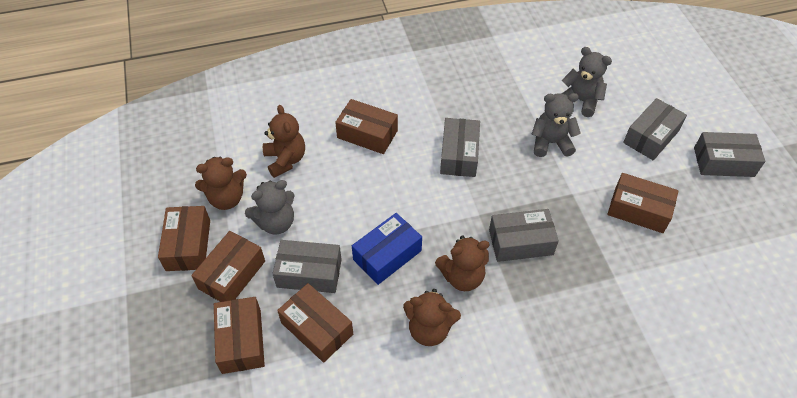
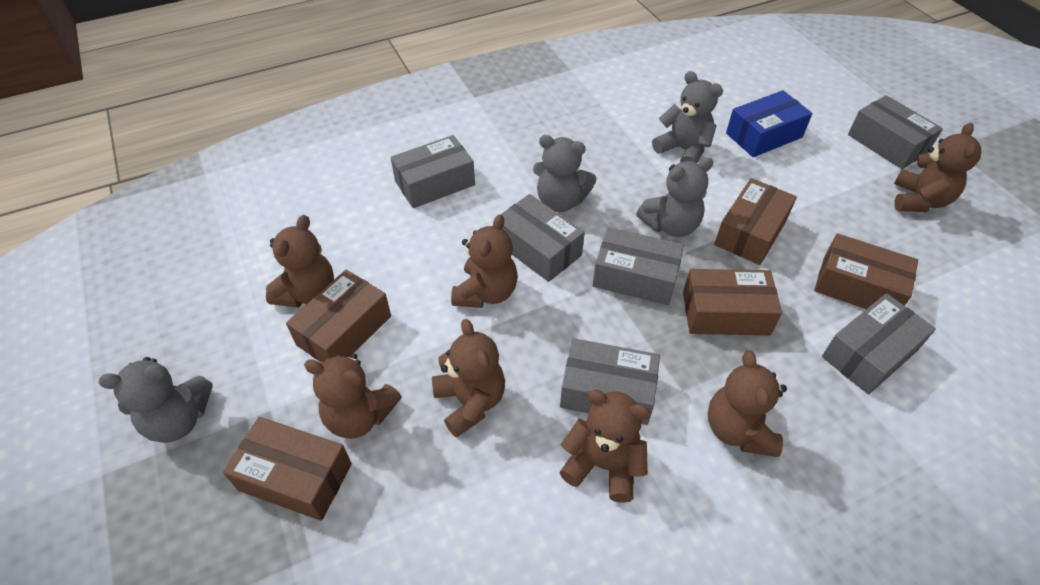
brown box: 6 -> 5
brown teddy bear: 4 -> 7
grey box: 5 -> 6
grey teddy bear: 3 -> 4

